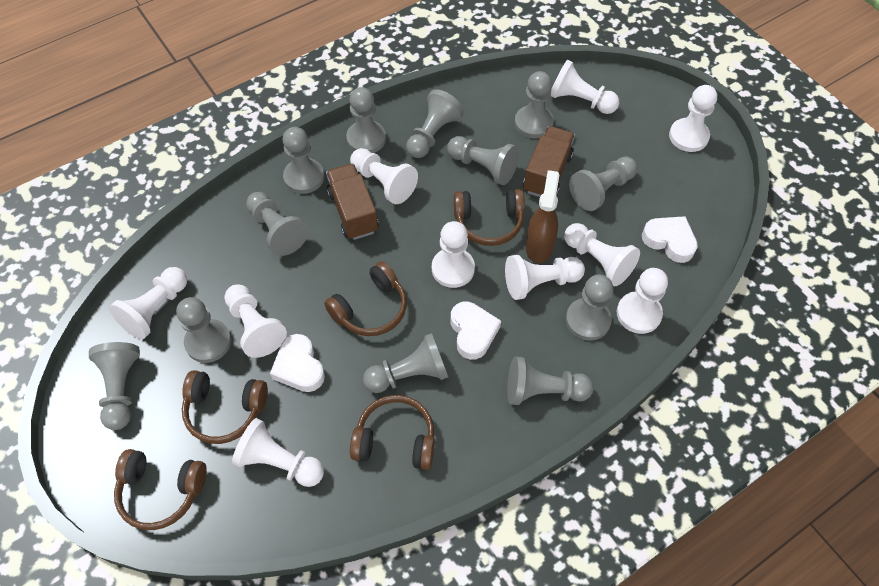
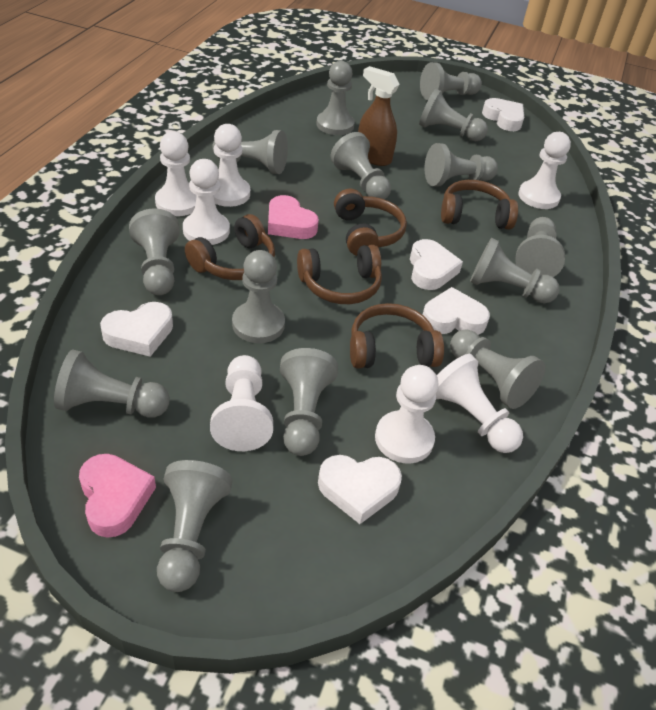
brown truck: 2 -> 0
grey pawn: 12 -> 14
pink heart: 0 -> 2
white heart: 3 -> 5
white pawn: 10 -> 7

